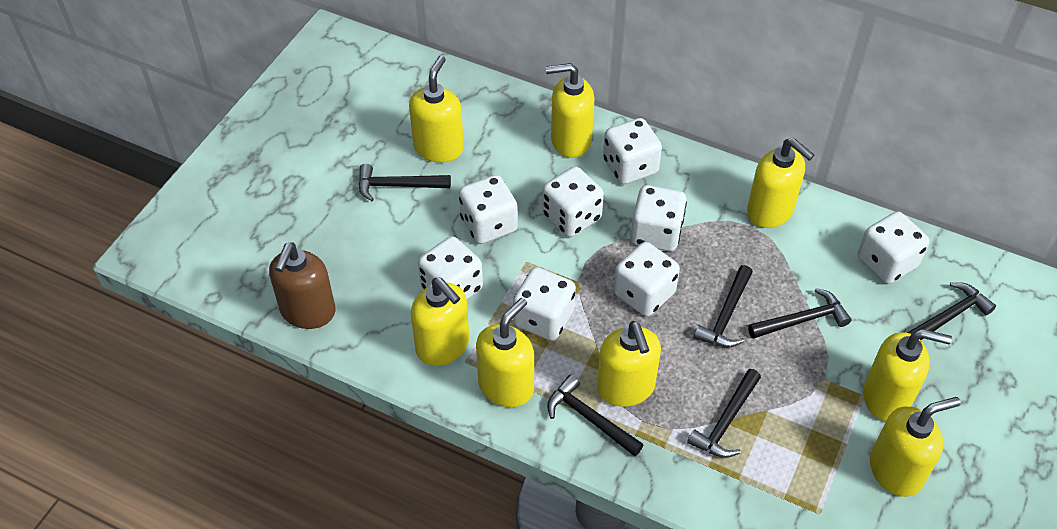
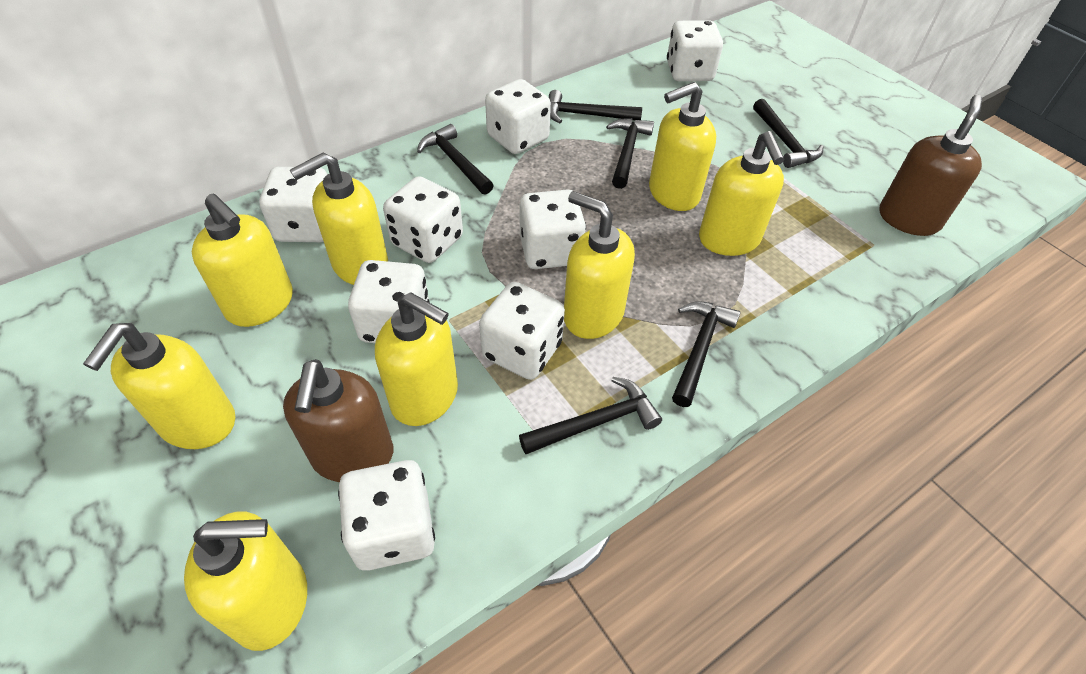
brown soap dispenser: 1 -> 2

